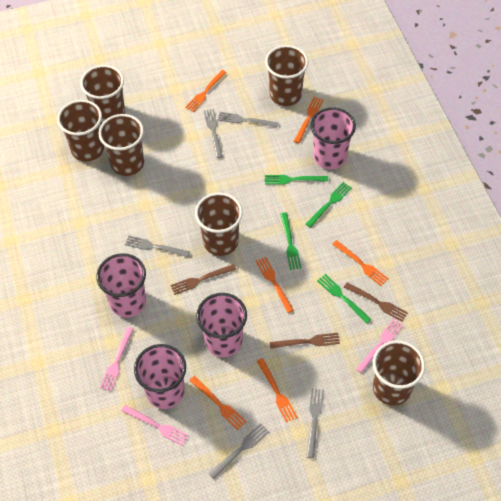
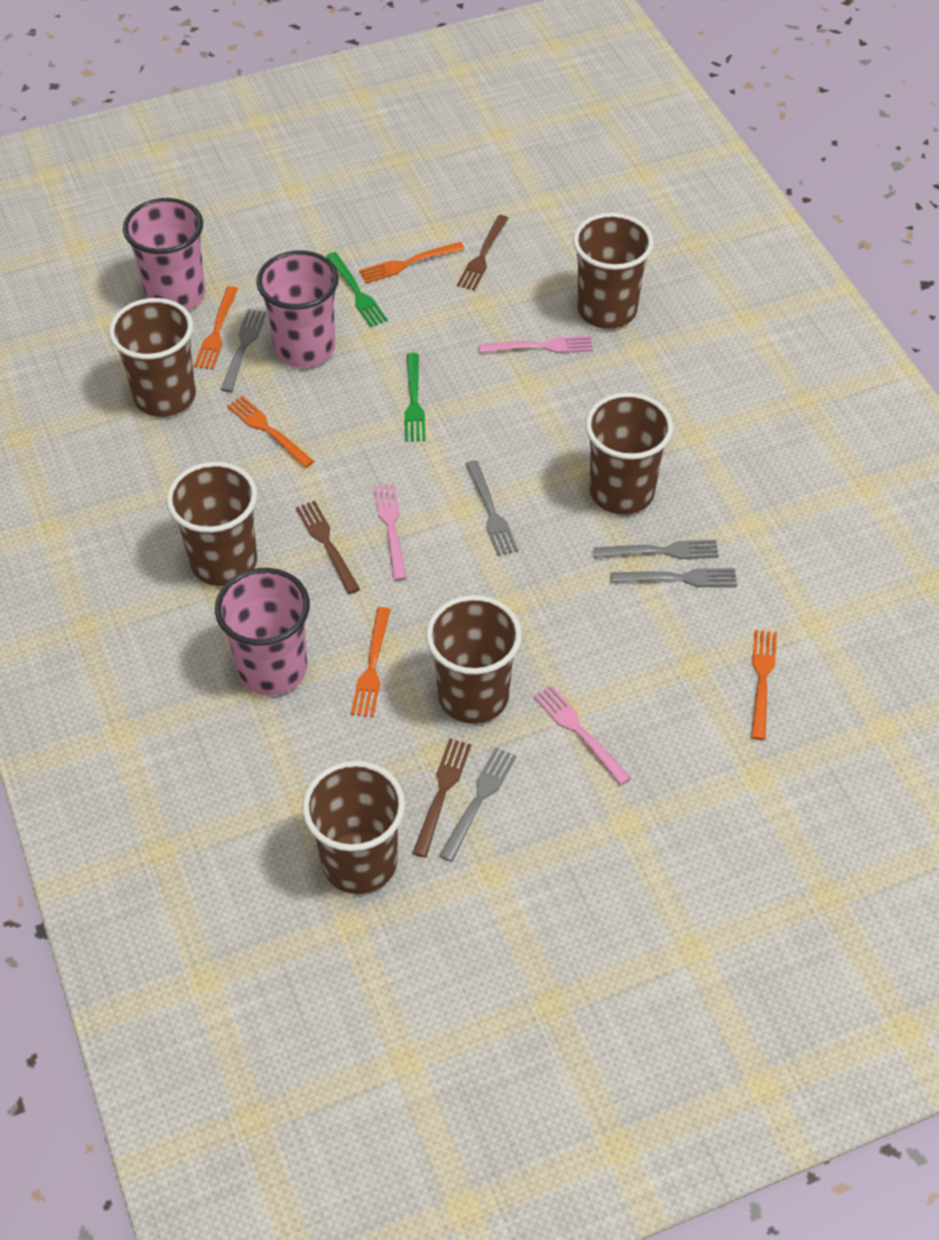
green fork: 4 -> 2
orange fork: 6 -> 5
pink cup: 4 -> 3

